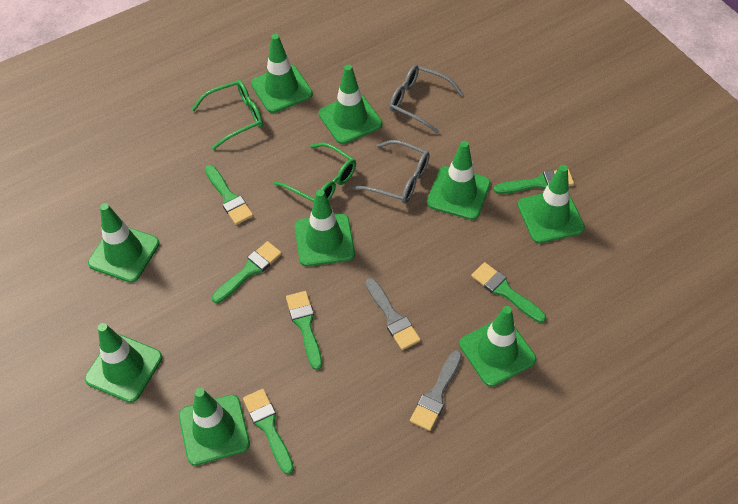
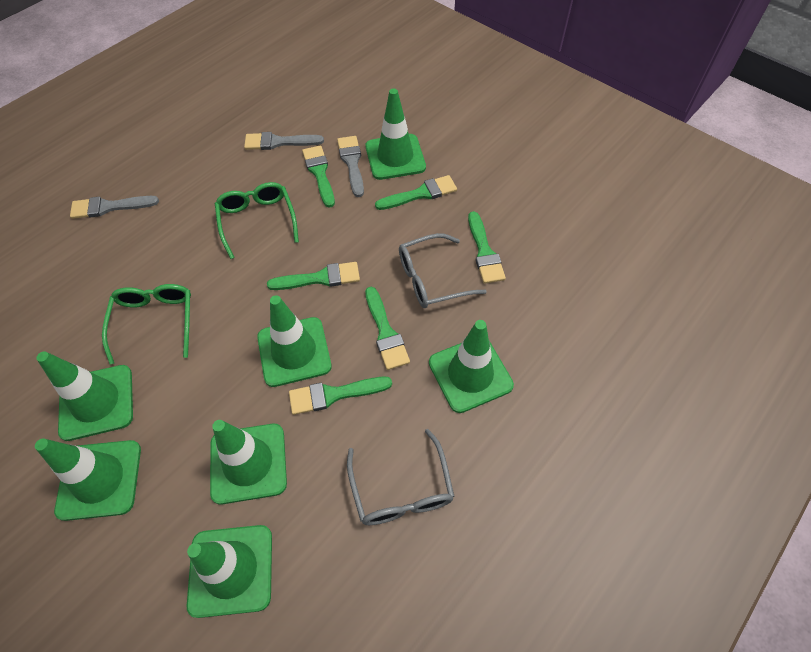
green traffic cone: 9 -> 7
grey brush: 2 -> 3

